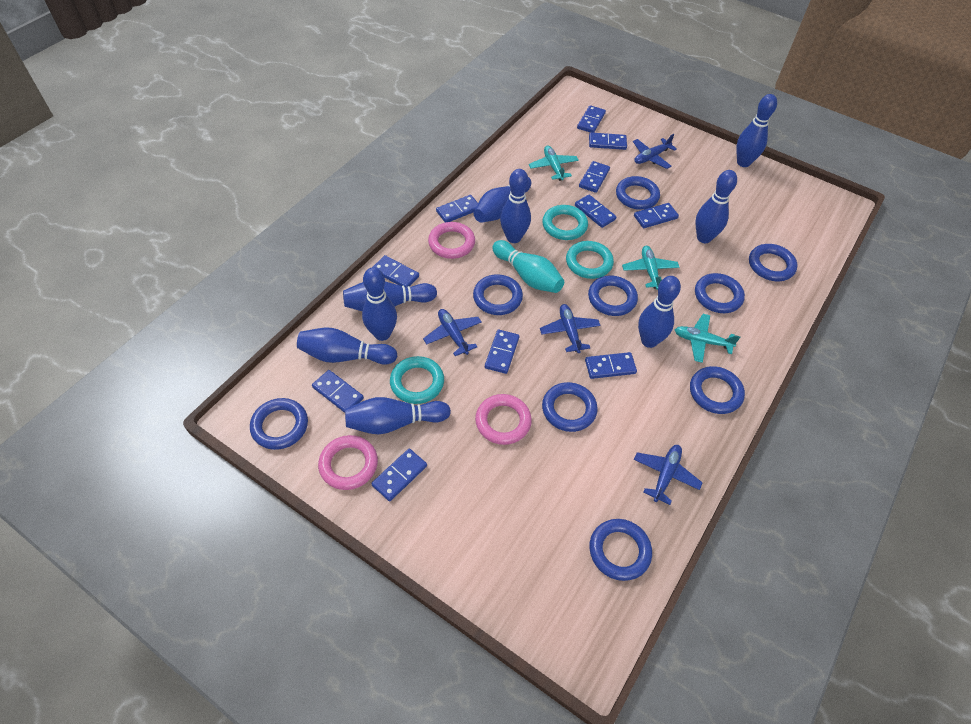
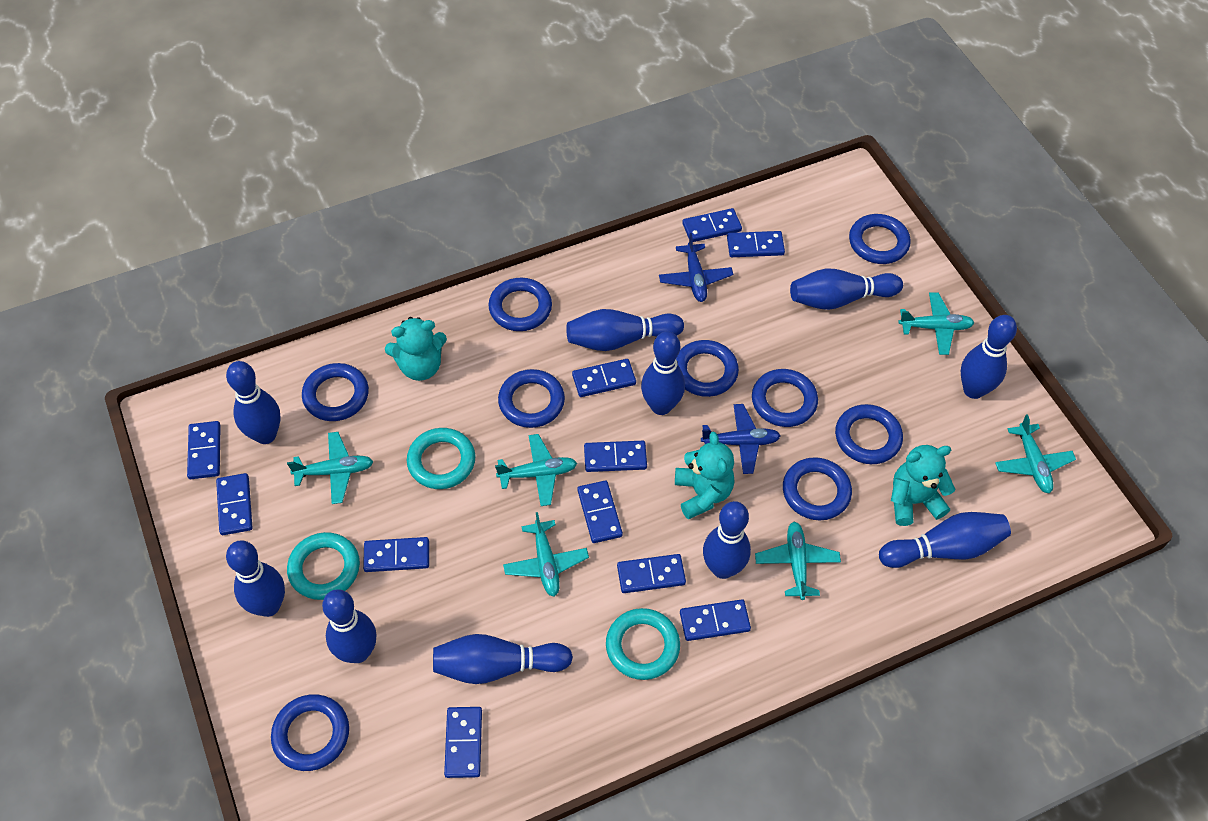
blue bowling pin: 9 -> 10
blue plane: 4 -> 2
pink ring: 3 -> 0
turquoise bowling pin: 1 -> 0
turquoise plane: 3 -> 6
turquoise teddy bear: 0 -> 3

